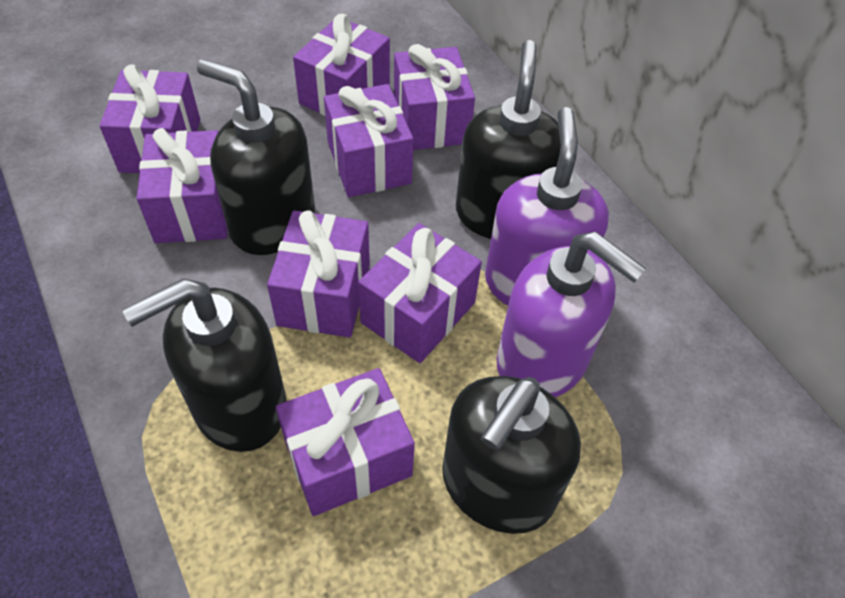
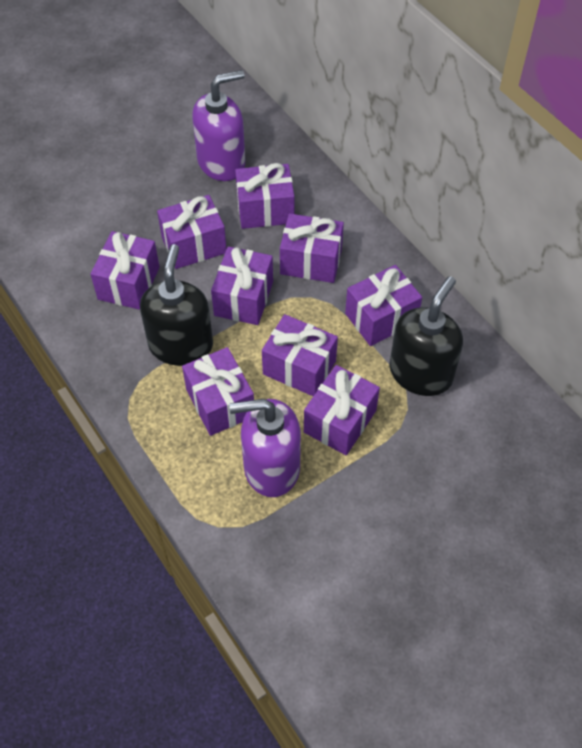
black soap dispenser: 4 -> 2
purple gift: 8 -> 9

